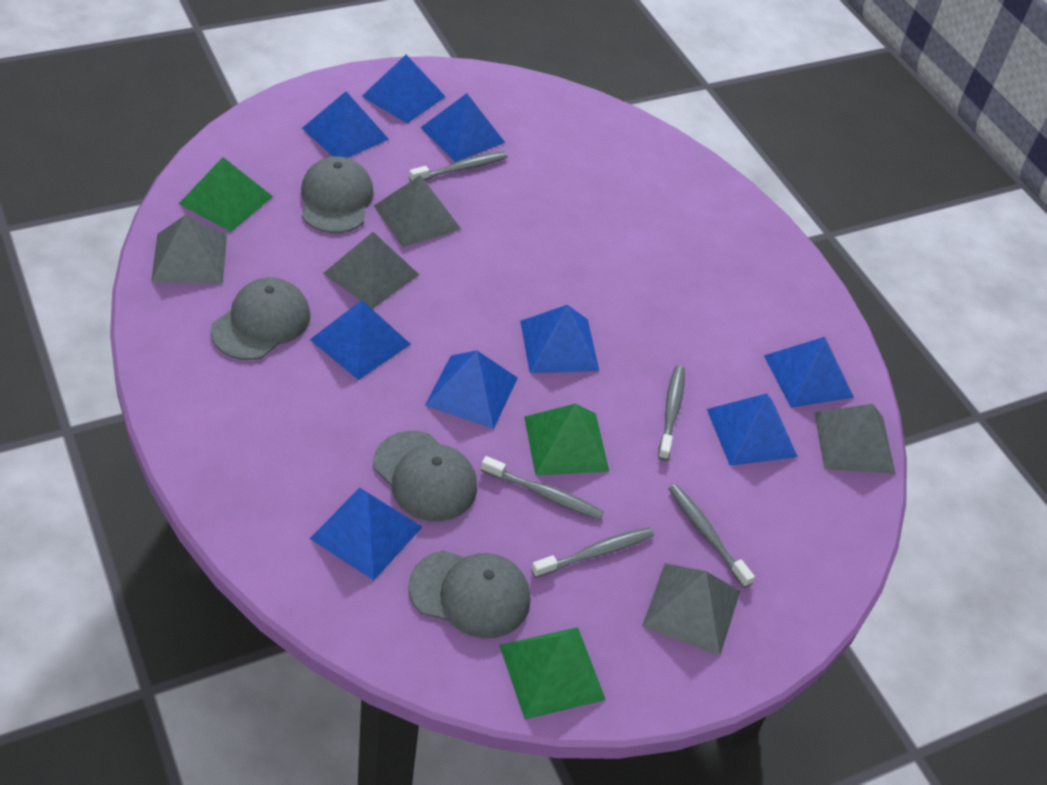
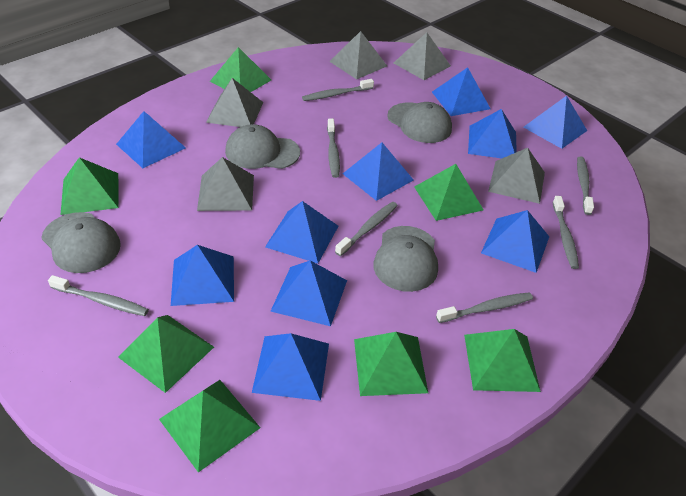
blue pyramid: 9 -> 10
green pyramid: 3 -> 7
grey toothbrush: 5 -> 7

